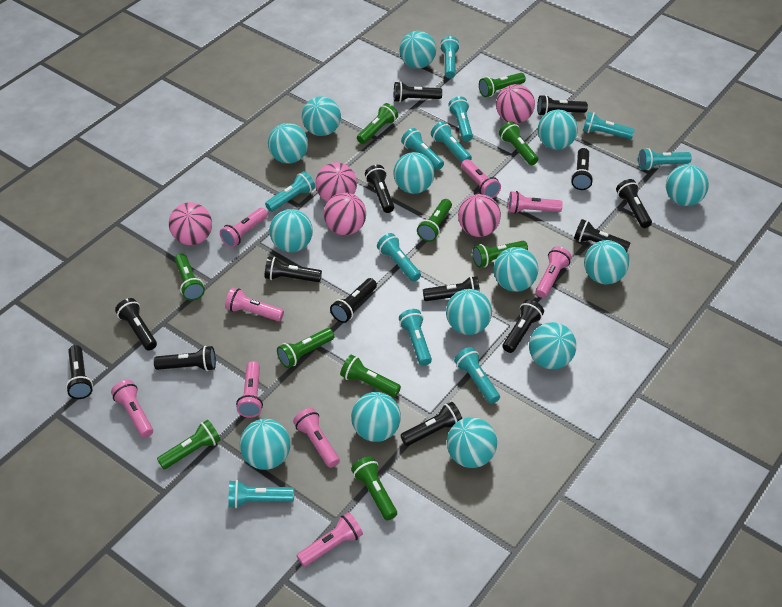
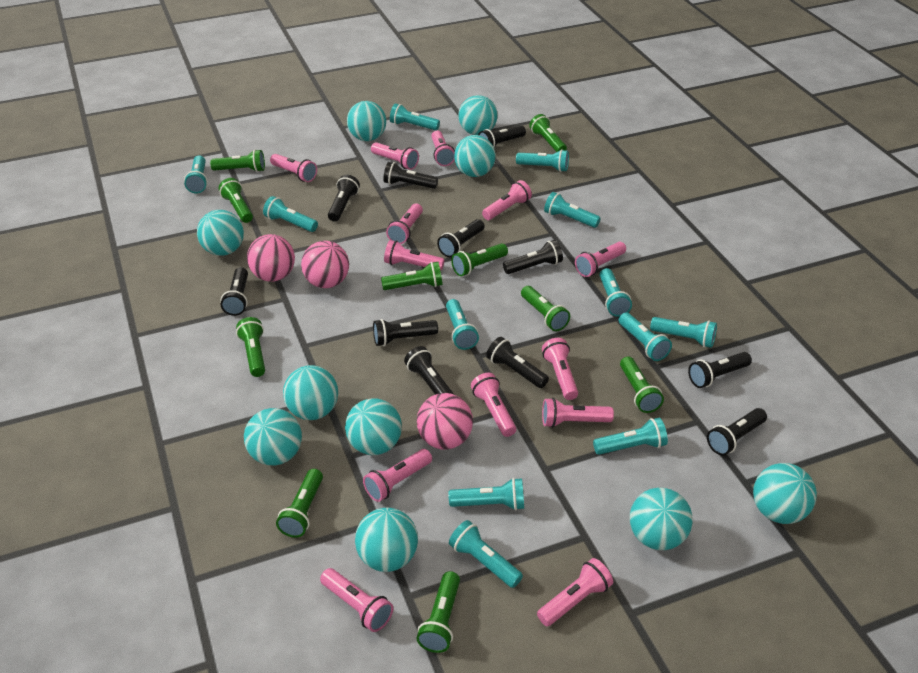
black flashlight: 14 -> 11
pink ball: 5 -> 3
pink flashlight: 9 -> 13
turquoise ball: 14 -> 10
turquoise flashlight: 11 -> 12

